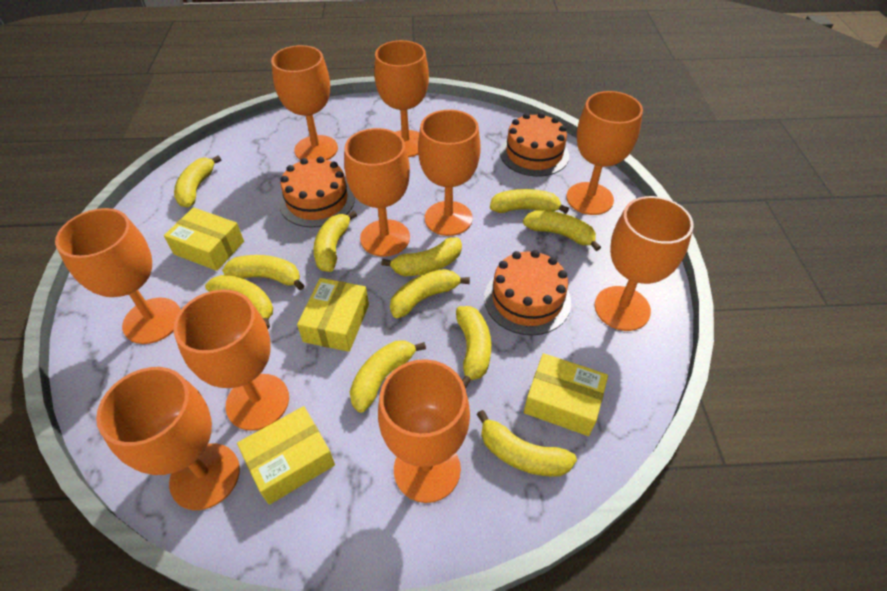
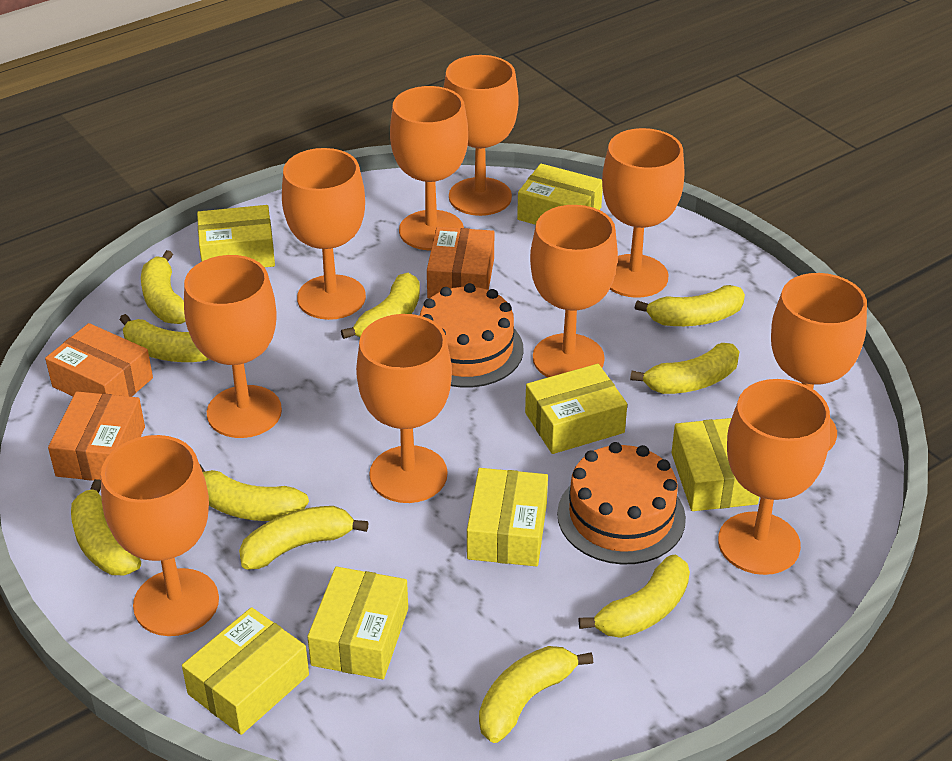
orange box: 0 -> 3
orange cake: 3 -> 2
yellow banana: 11 -> 10
yellow box: 4 -> 7

